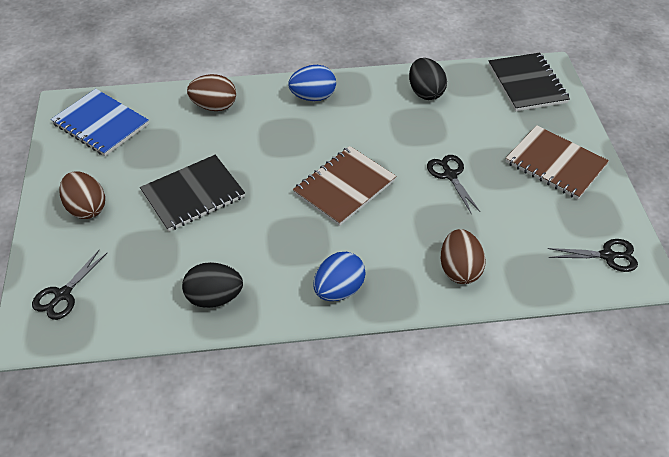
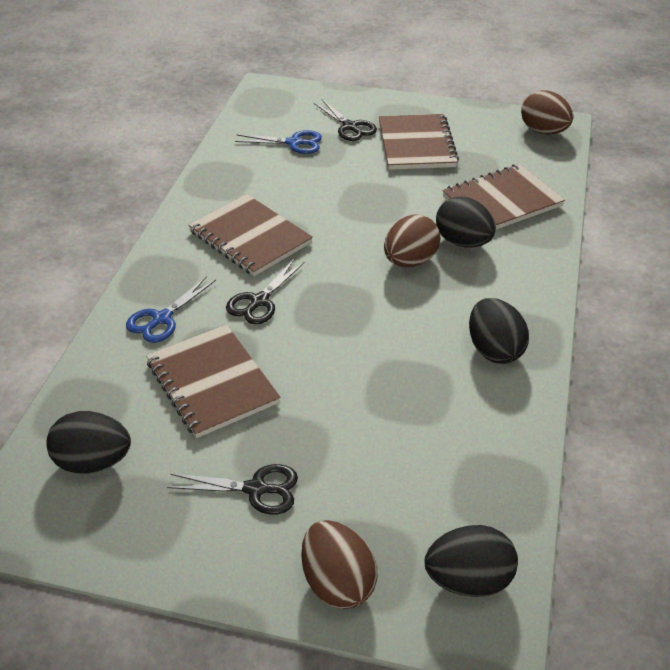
black egg: 2 -> 4
black notebook: 2 -> 0
blue egg: 2 -> 0
blue notebook: 1 -> 0
blue scissors: 0 -> 2
brown notebook: 2 -> 4

